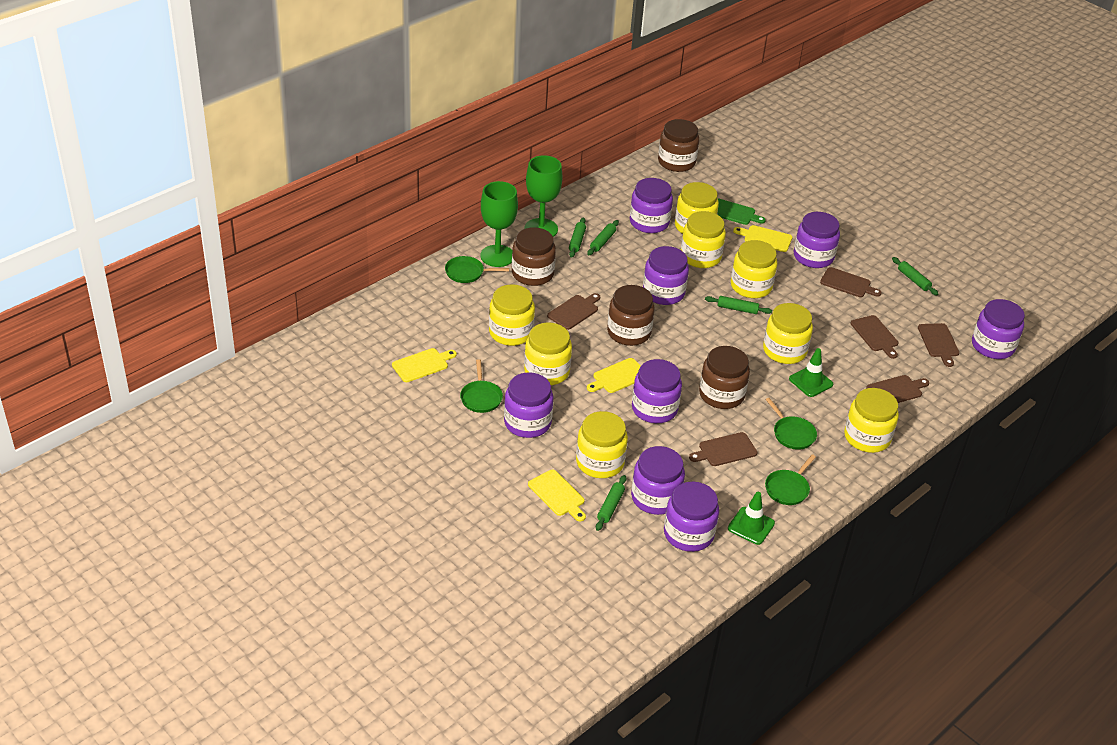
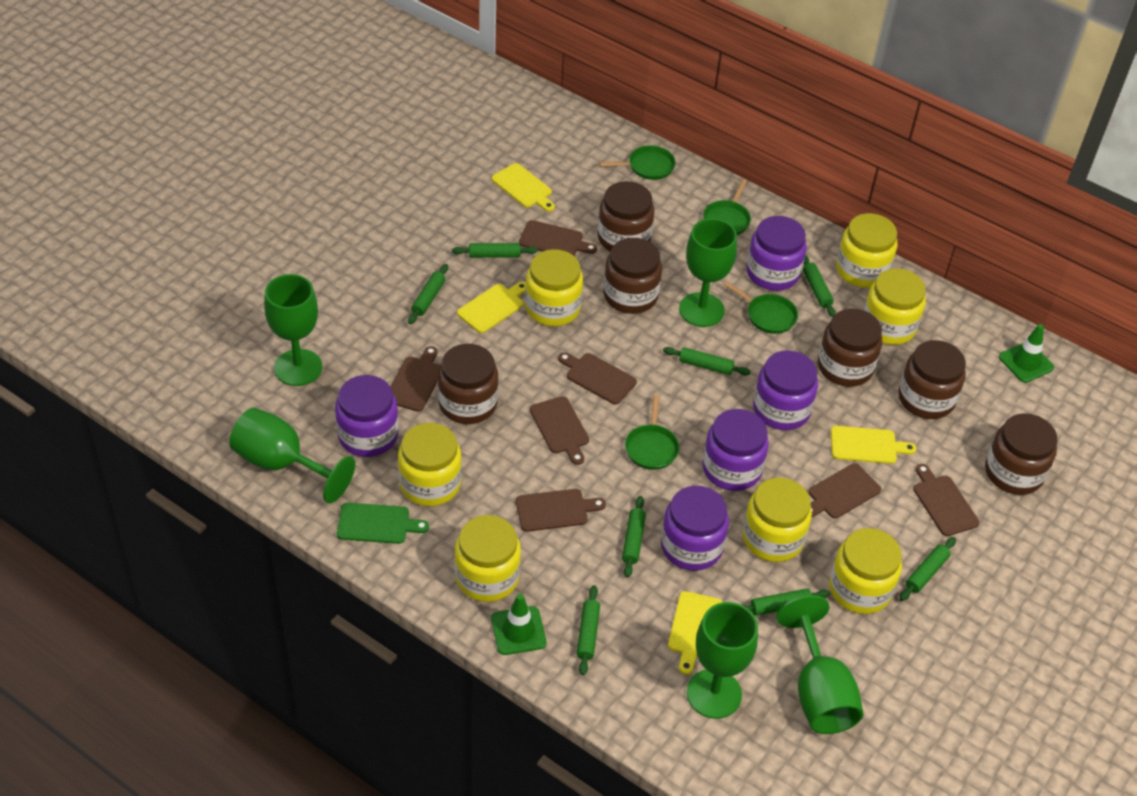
brown cutting board: 6 -> 7
brown jar: 4 -> 6
green goblet: 2 -> 5
green rolling pin: 5 -> 8
purple jar: 8 -> 5
yellow jar: 8 -> 7

